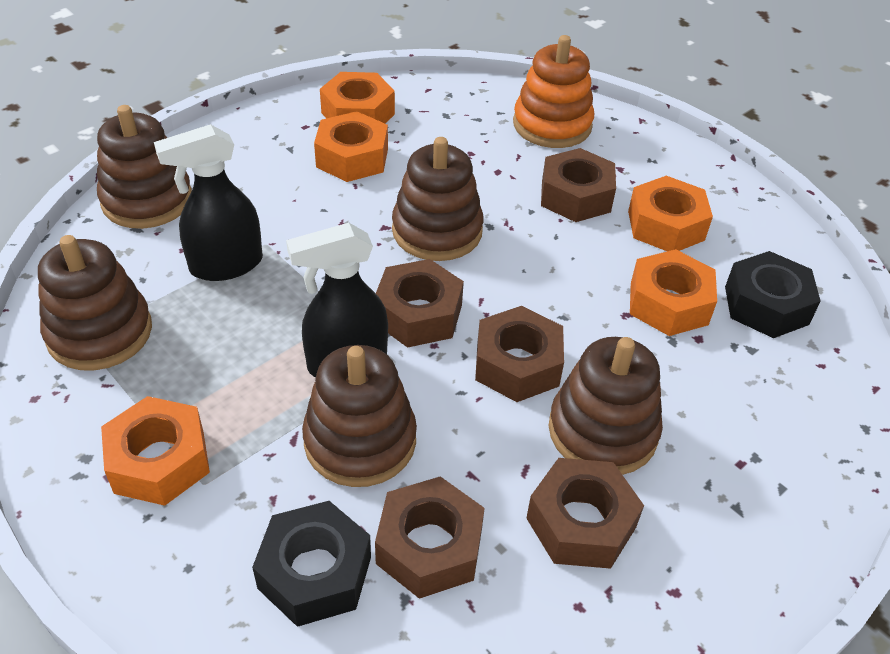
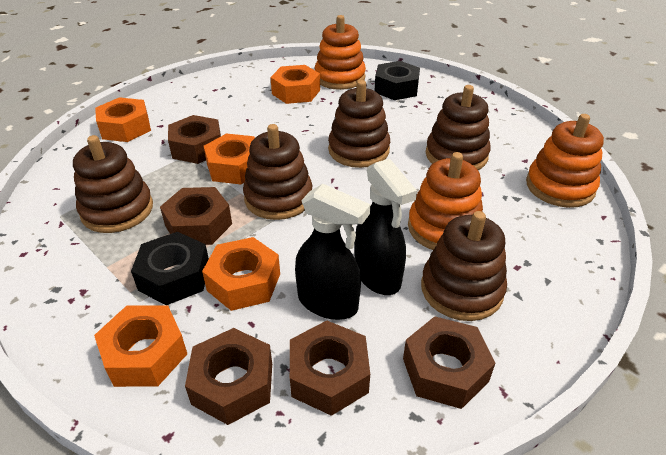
orange stacking toy: 1 -> 3

